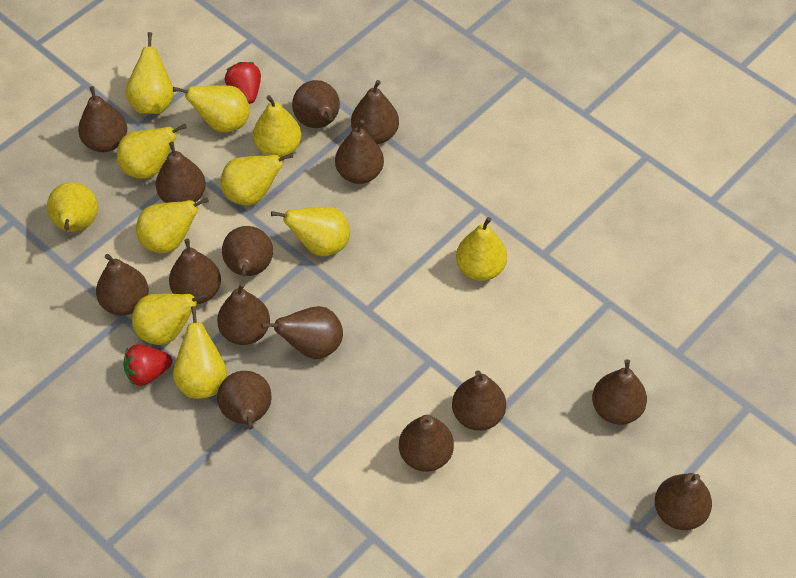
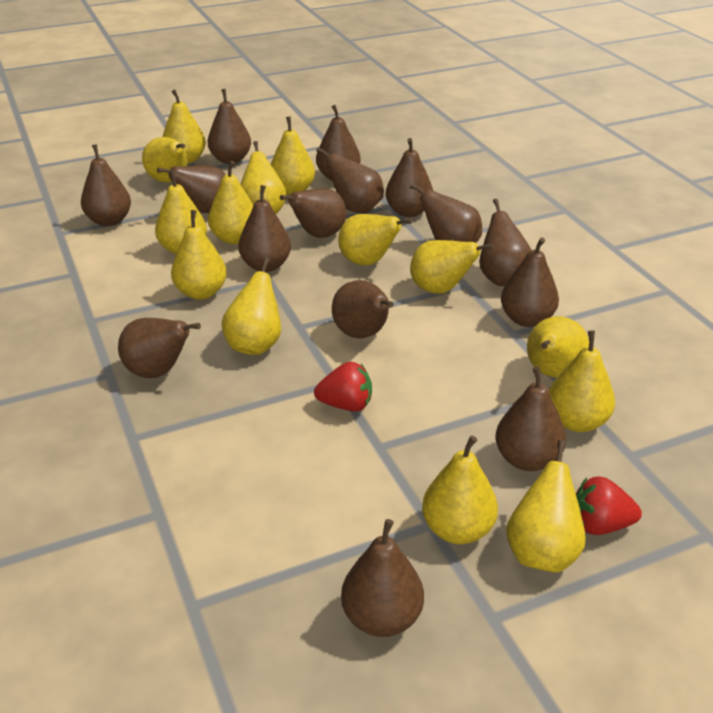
yellow pear: 11 -> 14

